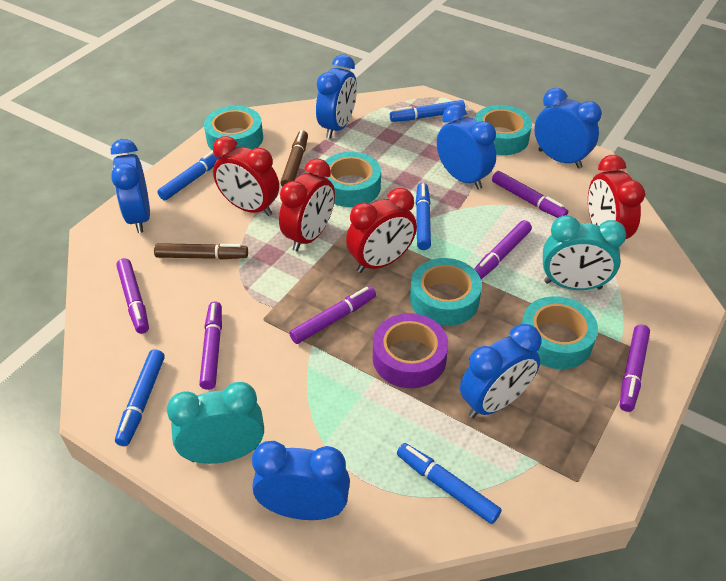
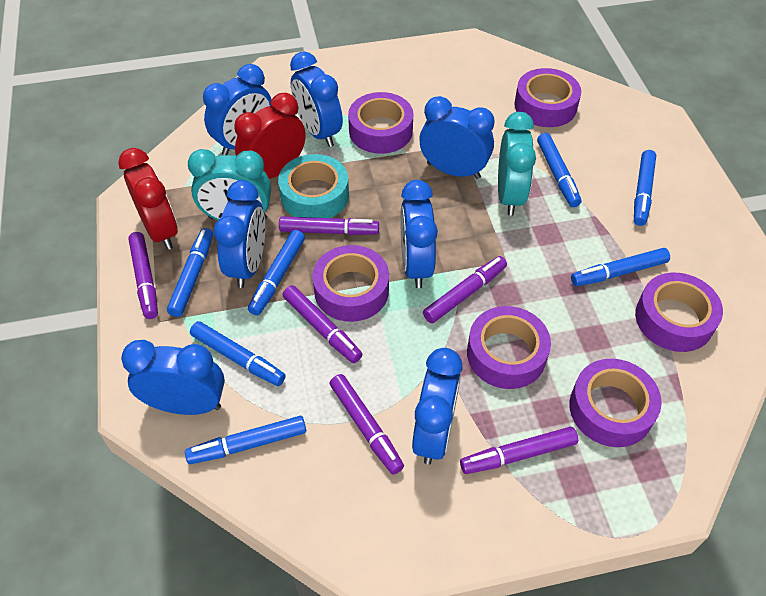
blue clock: 6 -> 7
blue marker: 5 -> 7
brown marker: 2 -> 0
purple tape: 1 -> 6
red clock: 4 -> 2
turquoise tape: 5 -> 1

